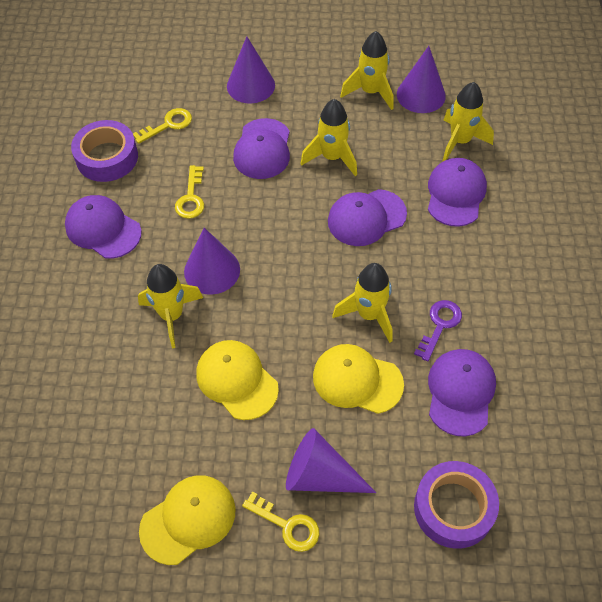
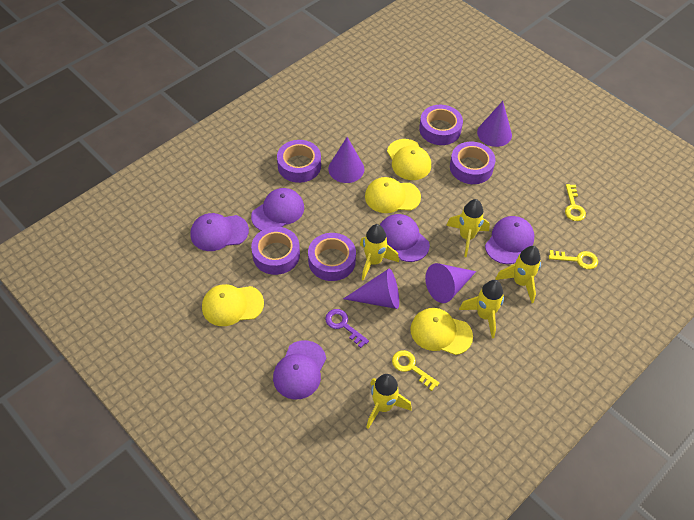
purple tape: 2 -> 5
yellow cap: 3 -> 4

